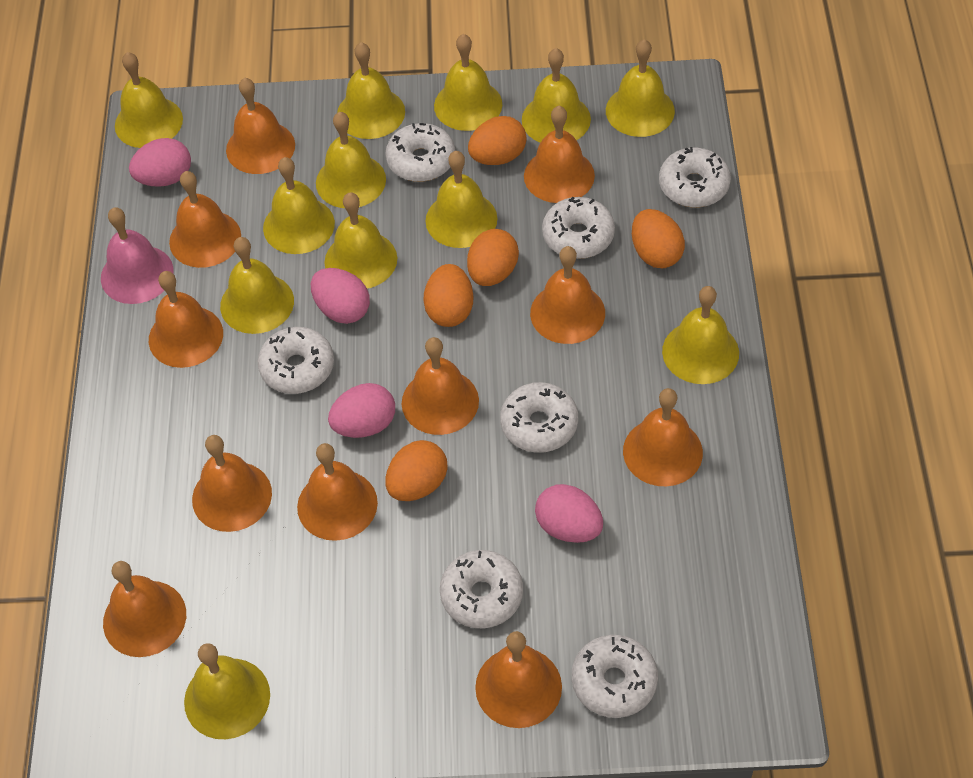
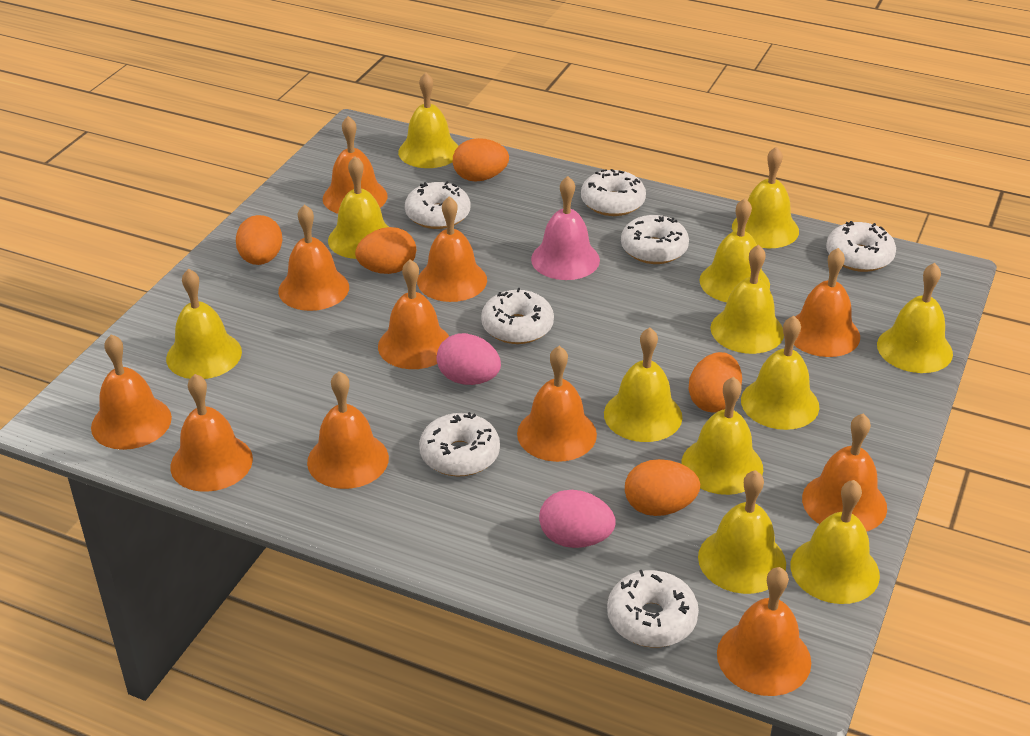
pink egg: 4 -> 2

